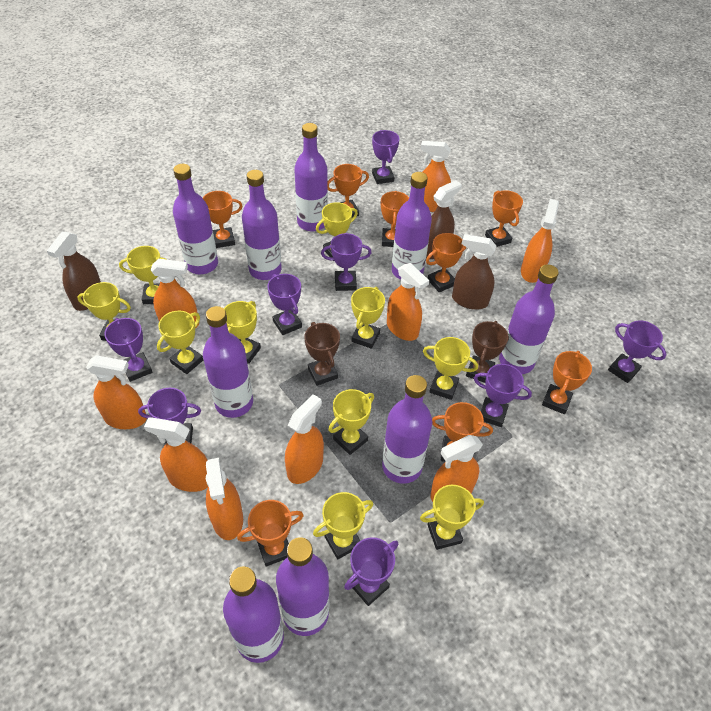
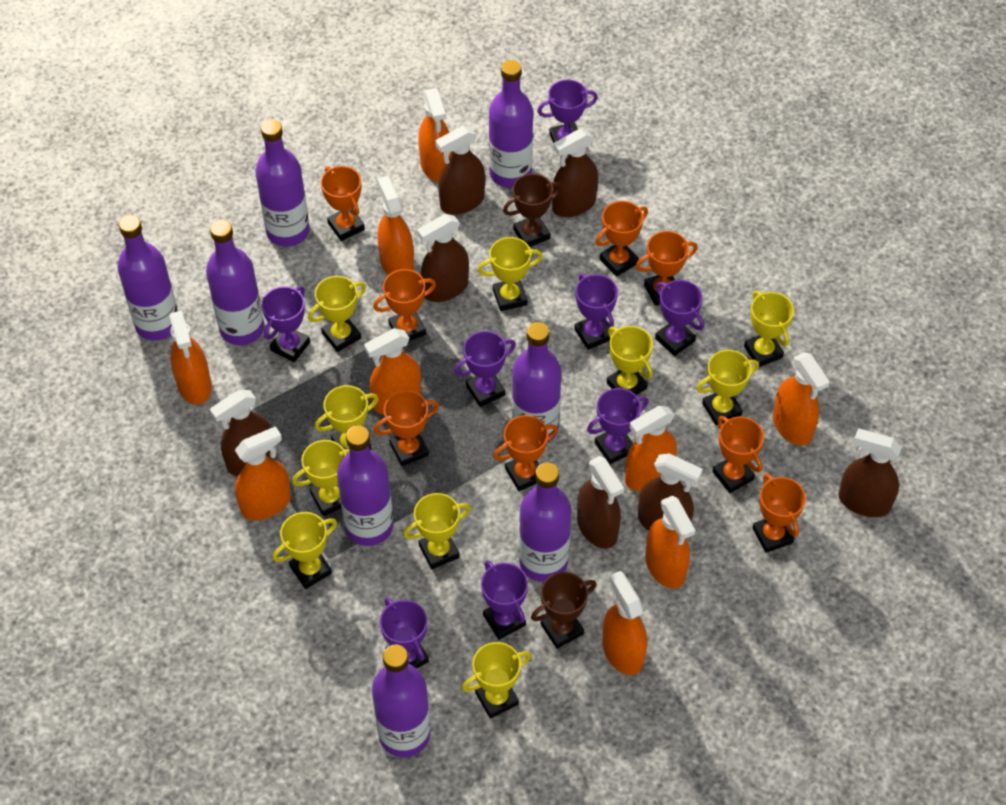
brown spray bottle: 3 -> 7
purple bottle: 9 -> 8

